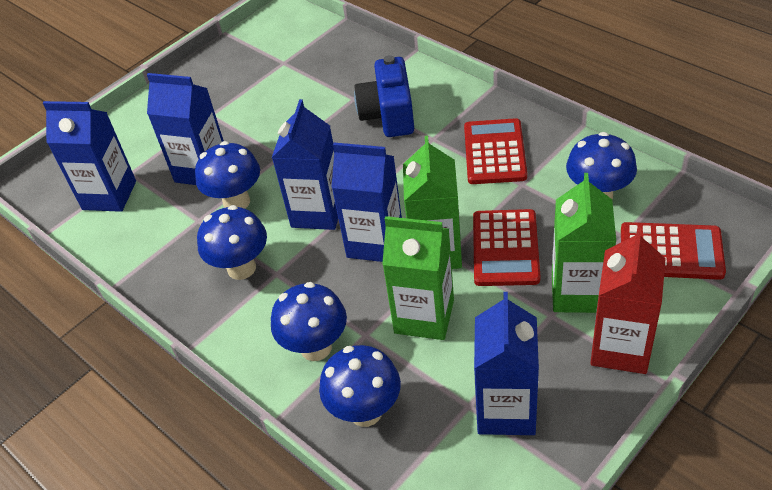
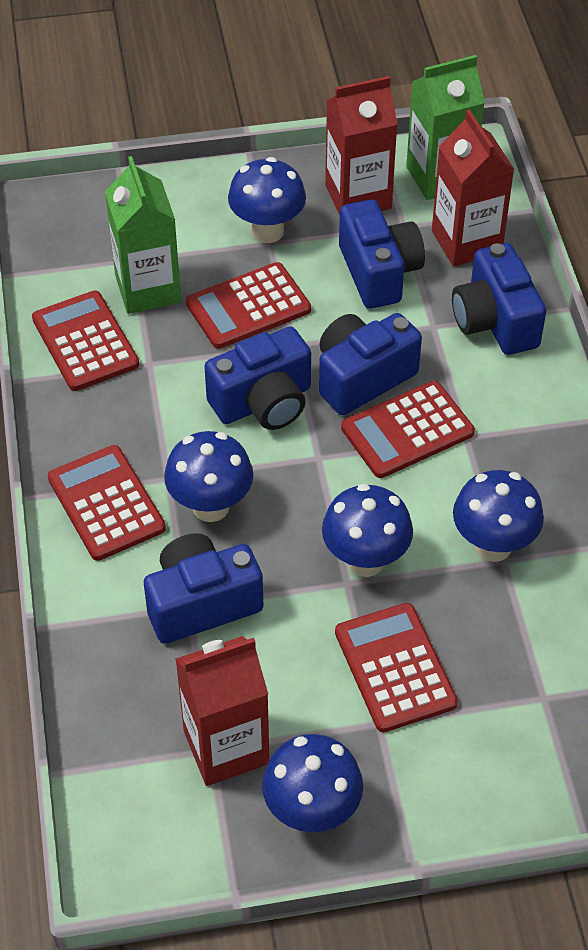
blue camera: 1 -> 5
blue carton: 5 -> 0
green carton: 3 -> 2
red calculator: 3 -> 5
red carton: 1 -> 3

